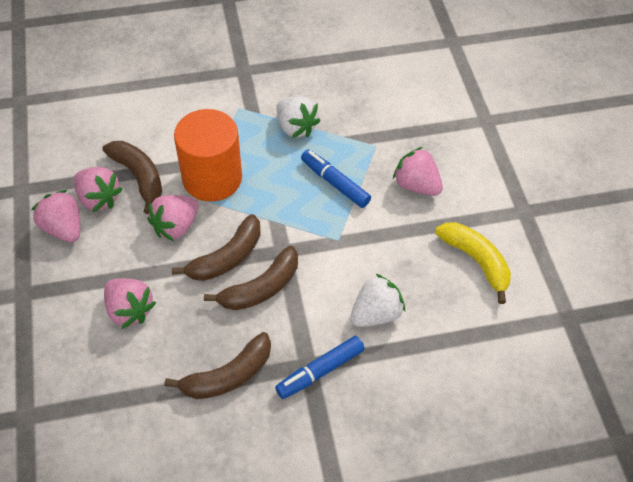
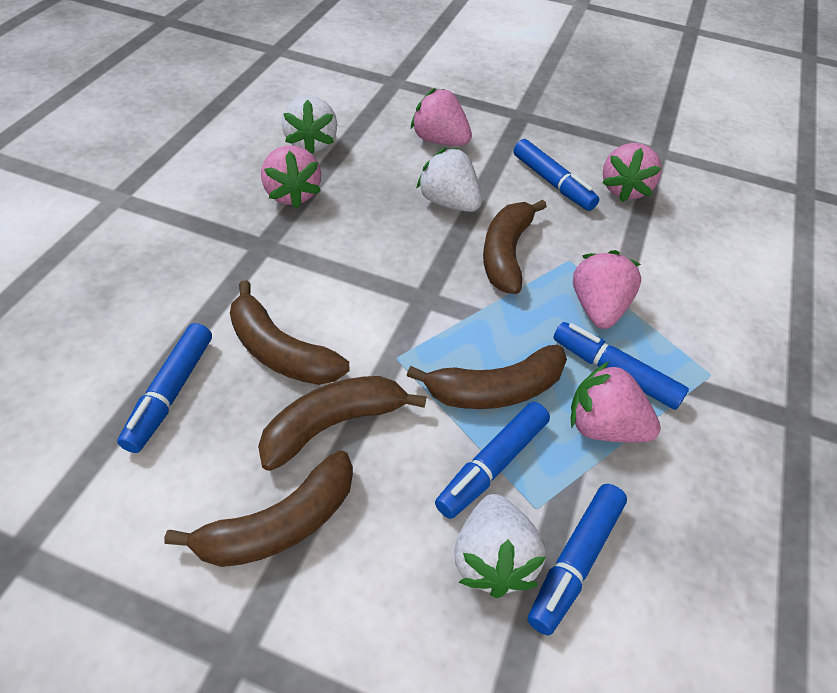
blue marker: 2 -> 5
brown banana: 4 -> 5
orange cylinder: 1 -> 0
white strawberry: 2 -> 3
yellow banana: 1 -> 0

